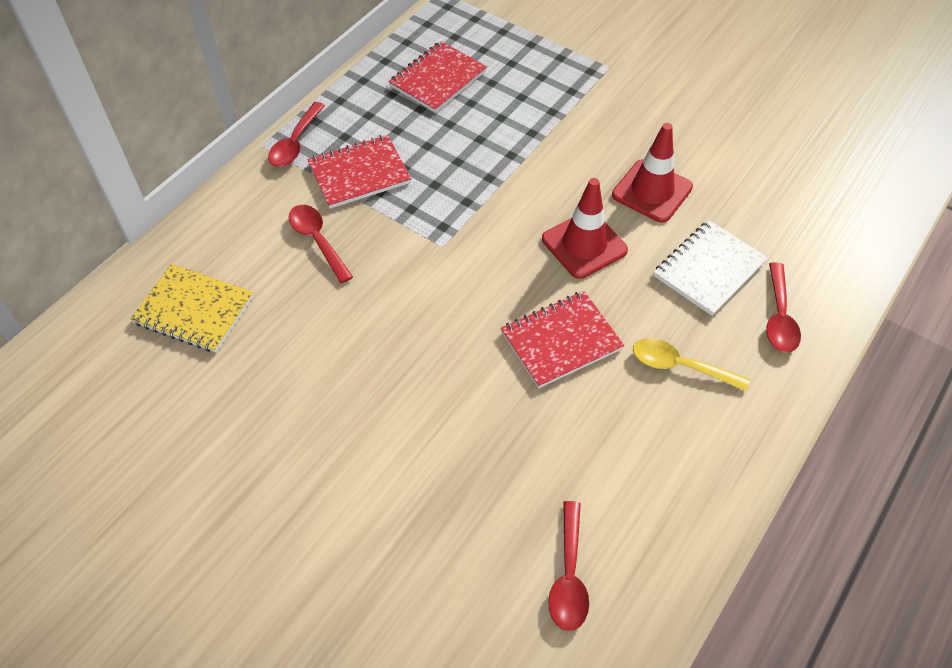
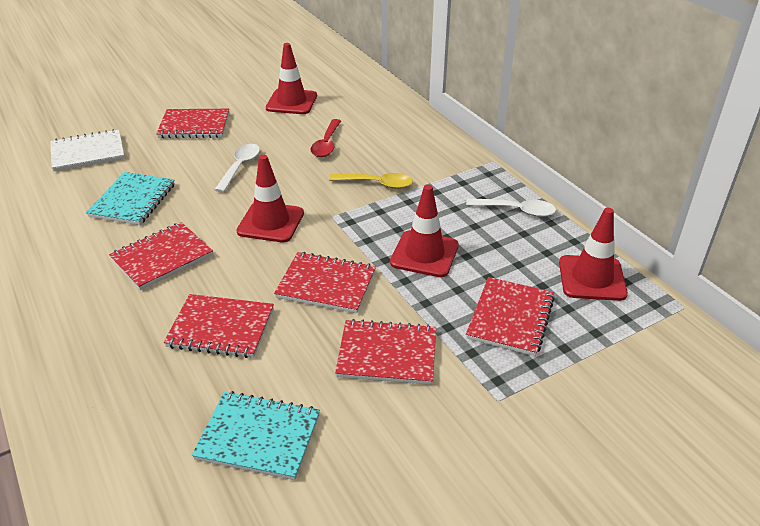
red notebook: 3 -> 6
red spoon: 4 -> 1
red traffic cone: 2 -> 4
turquoise notebook: 0 -> 2
white spoon: 0 -> 2
yellow notebook: 1 -> 0

